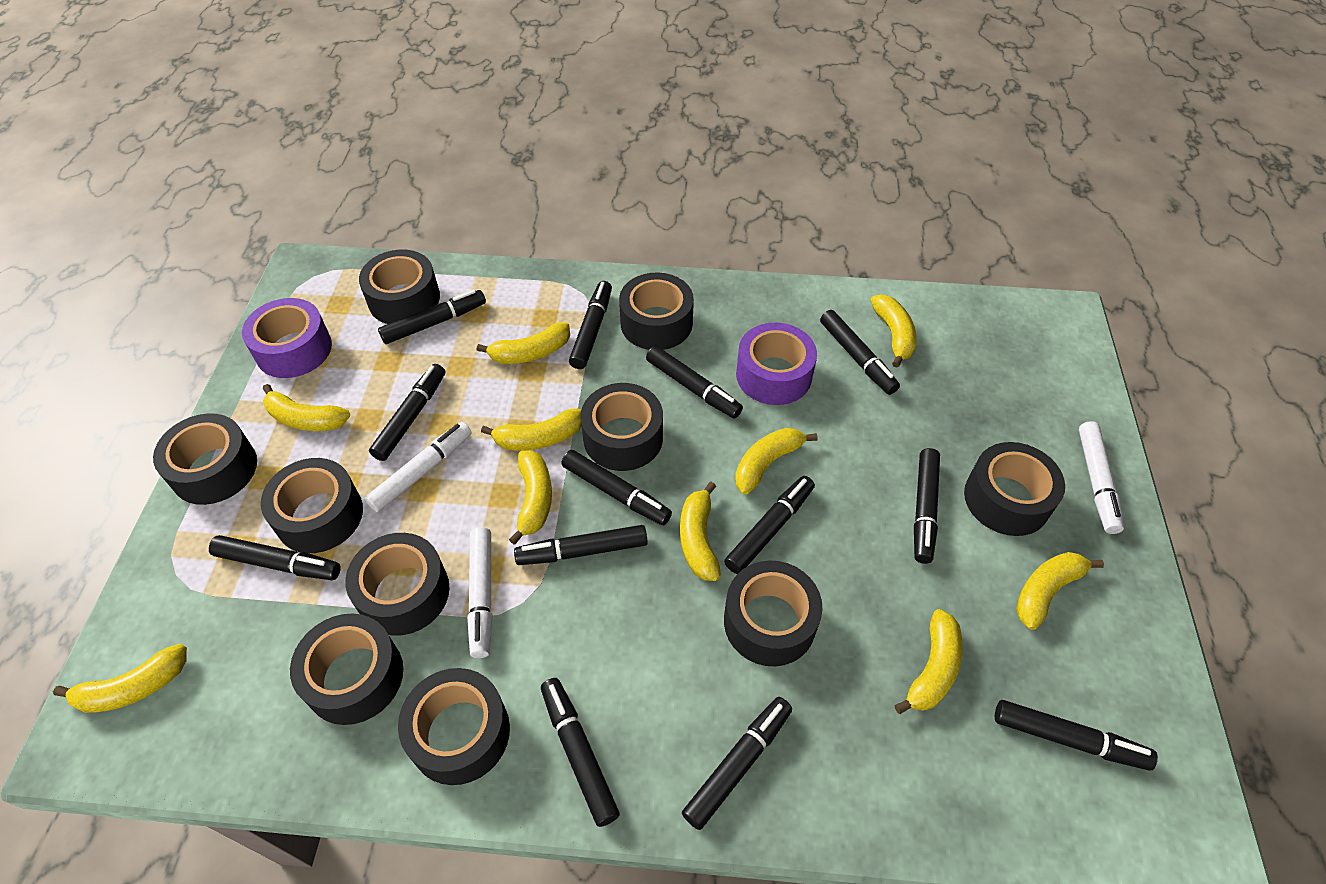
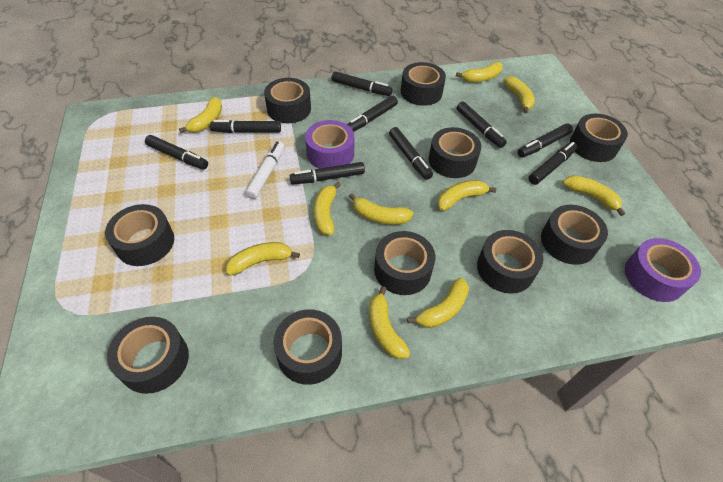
black marker: 13 -> 9
white marker: 3 -> 1

